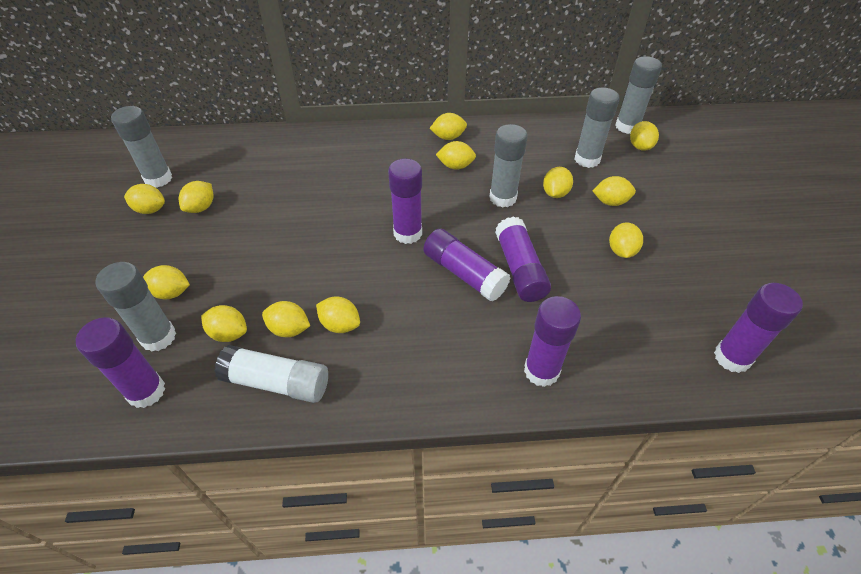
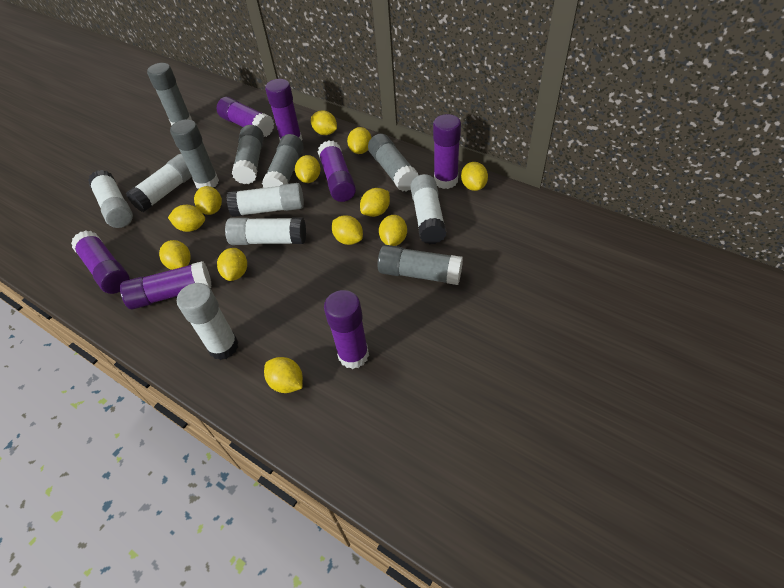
grey glue stick: 5 -> 6
purple glue stick: 6 -> 7
white glue stick: 1 -> 6

